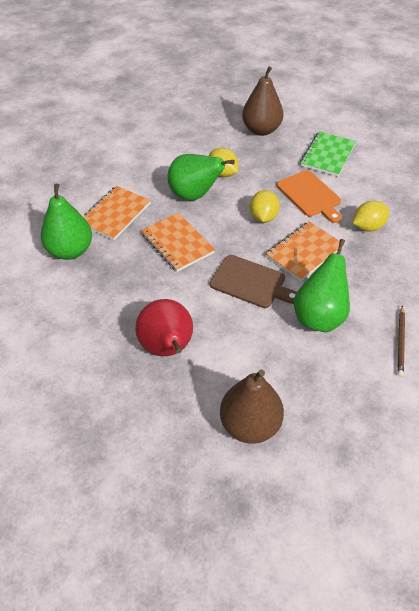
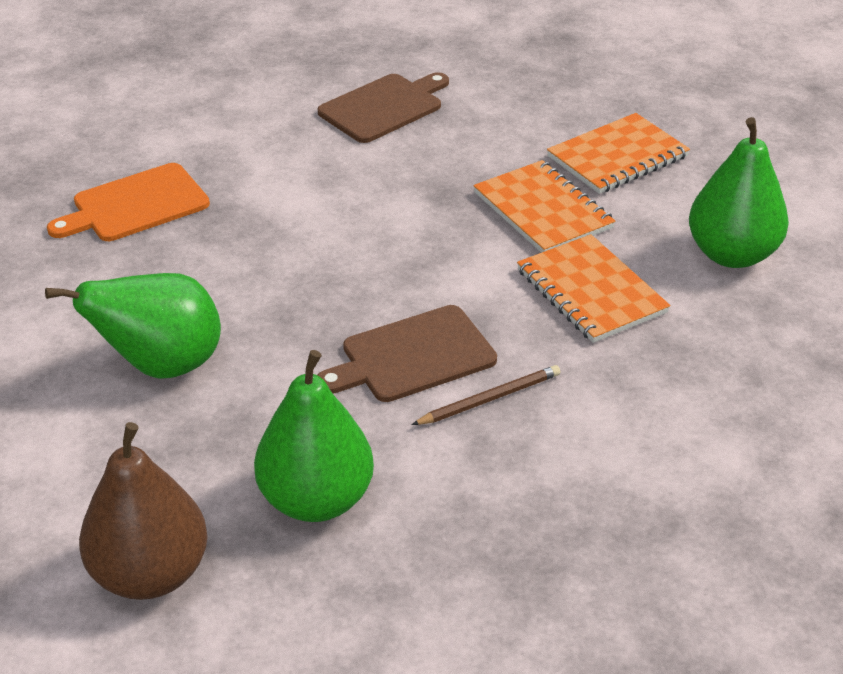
brown cutting board: 1 -> 2
brown pear: 2 -> 1
green notebook: 1 -> 0
red pear: 1 -> 0
yellow lemon: 3 -> 0

